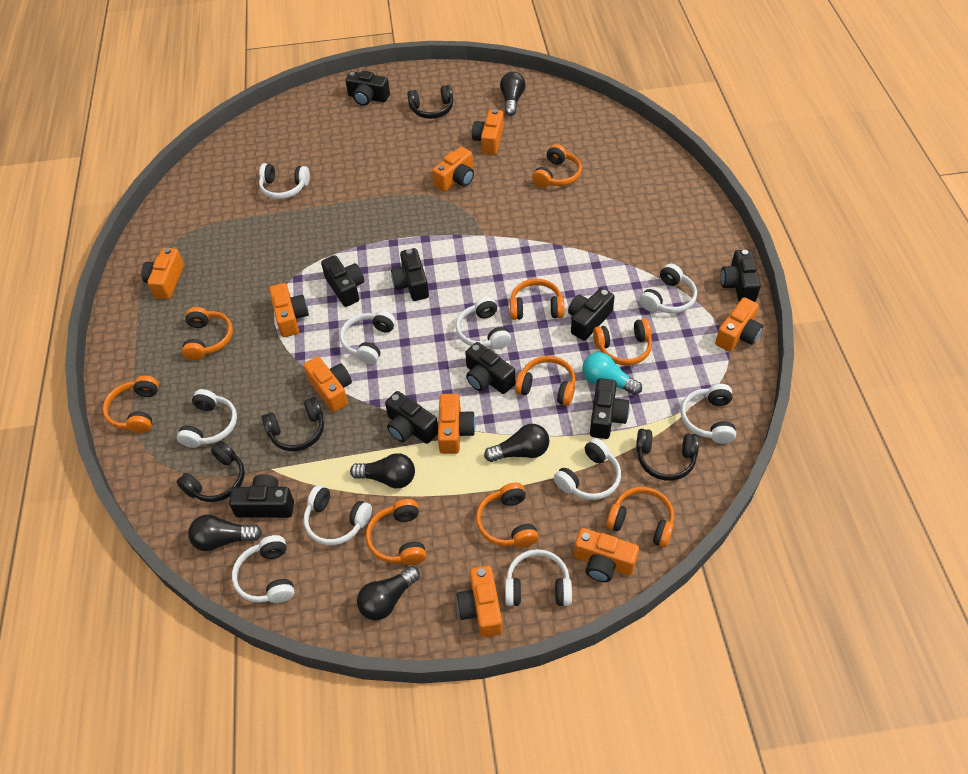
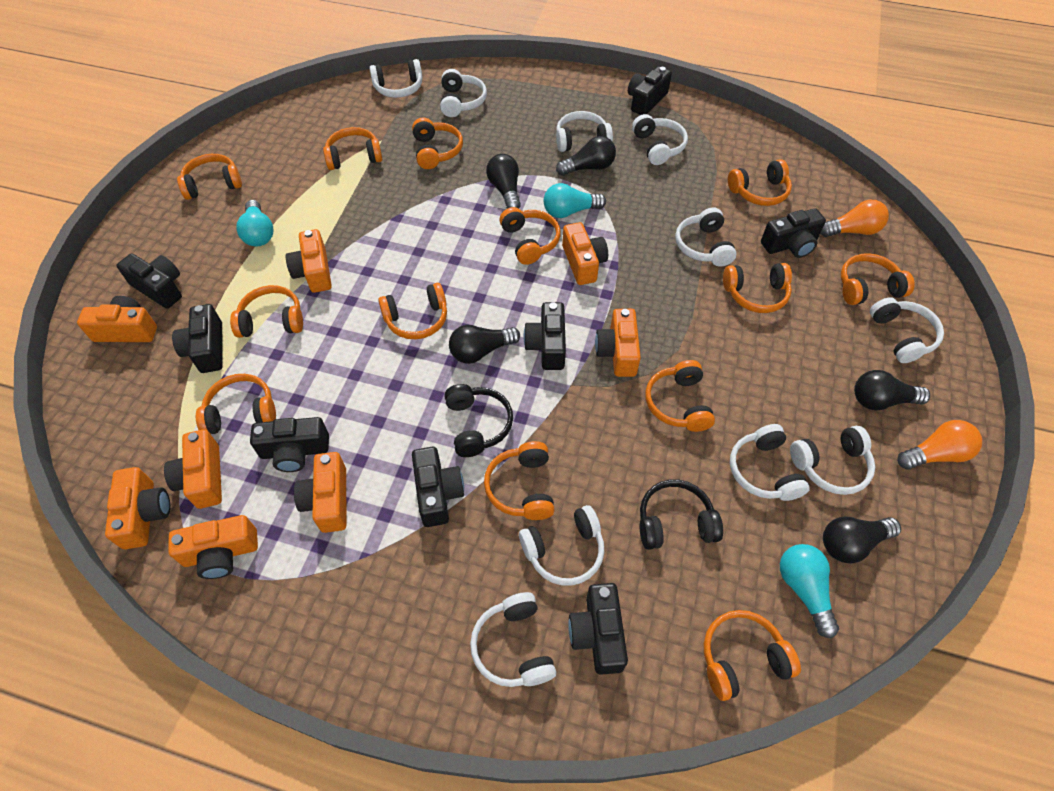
black camera: 9 -> 8
black headphones: 4 -> 2
orange camera: 9 -> 8
orange headphones: 9 -> 13
orange light bulb: 0 -> 2
turquoise light bulb: 1 -> 3

